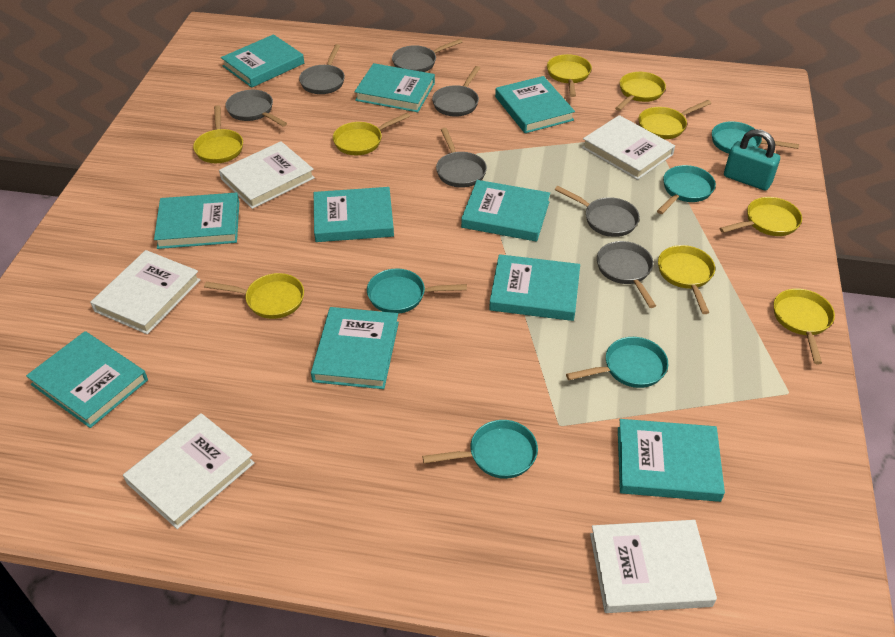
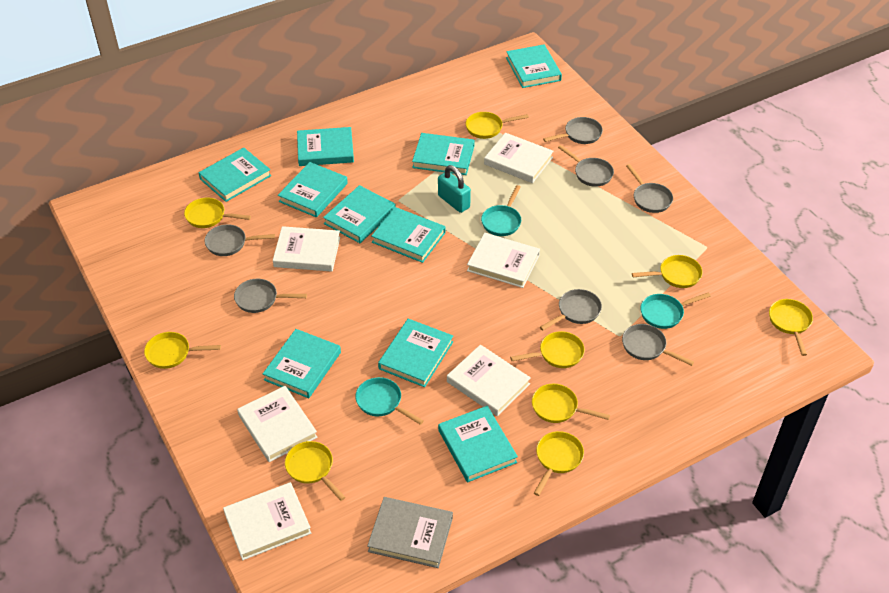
grey book: 0 -> 1
turquoise pan: 5 -> 3
white book: 5 -> 6

